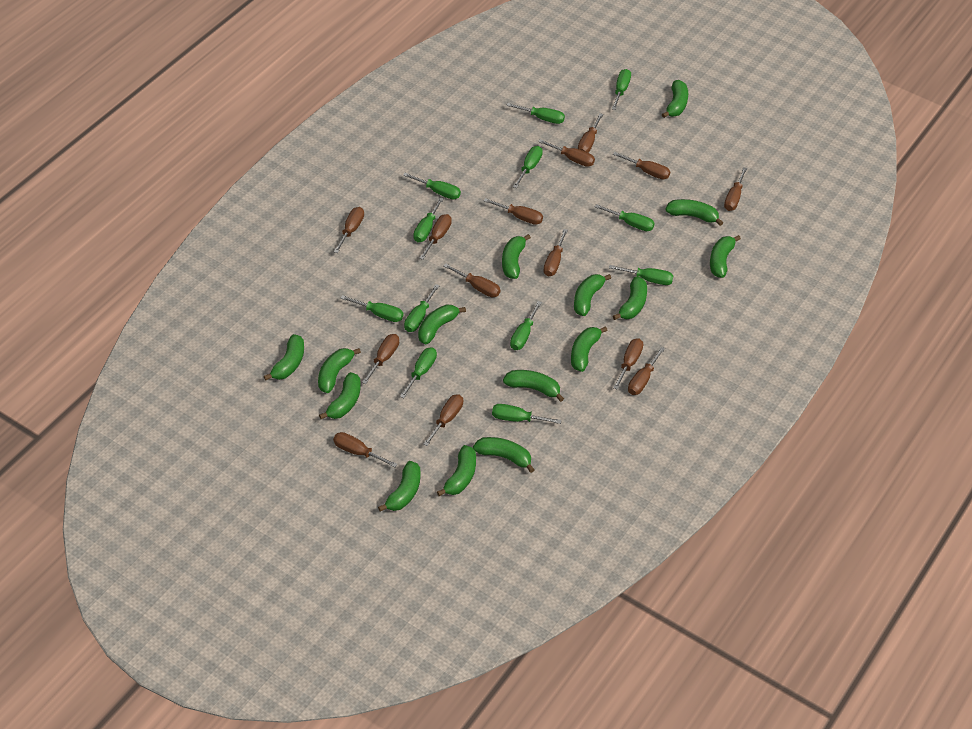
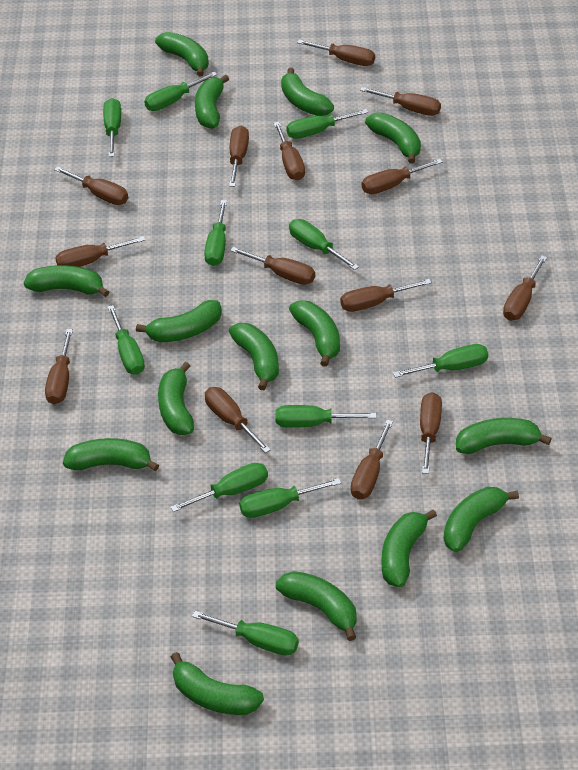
green screwdriver: 12 -> 11

